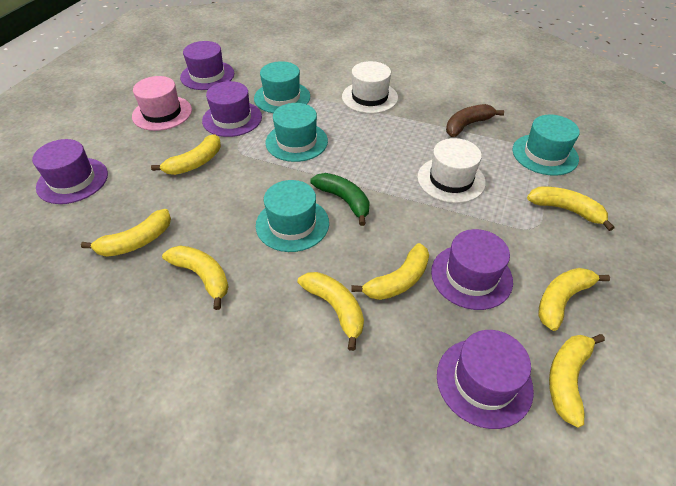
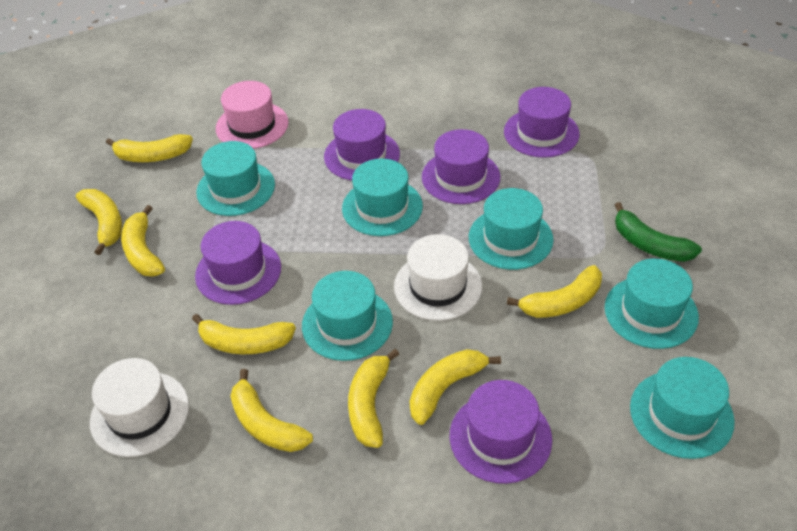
brown banana: 1 -> 0
turquoise hat: 4 -> 6

